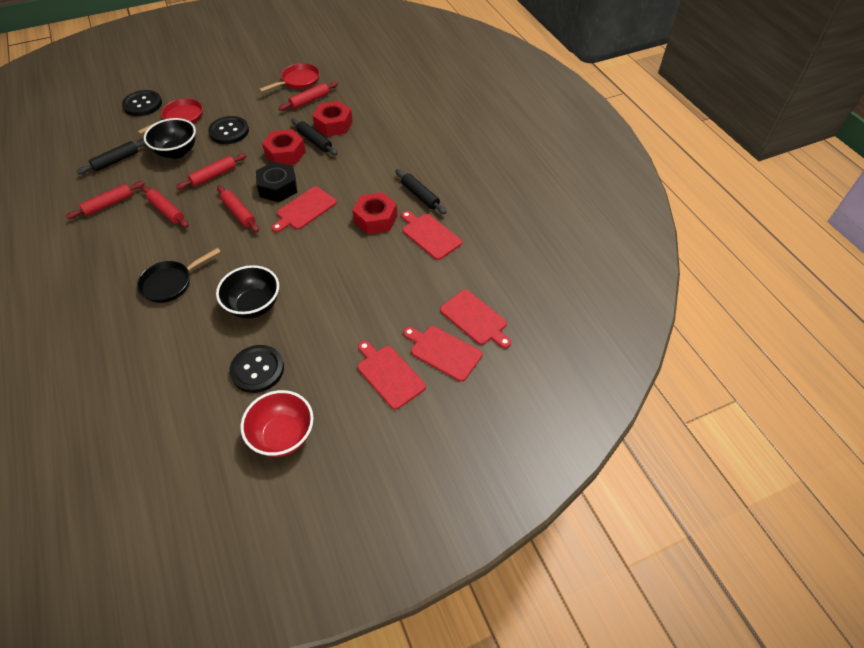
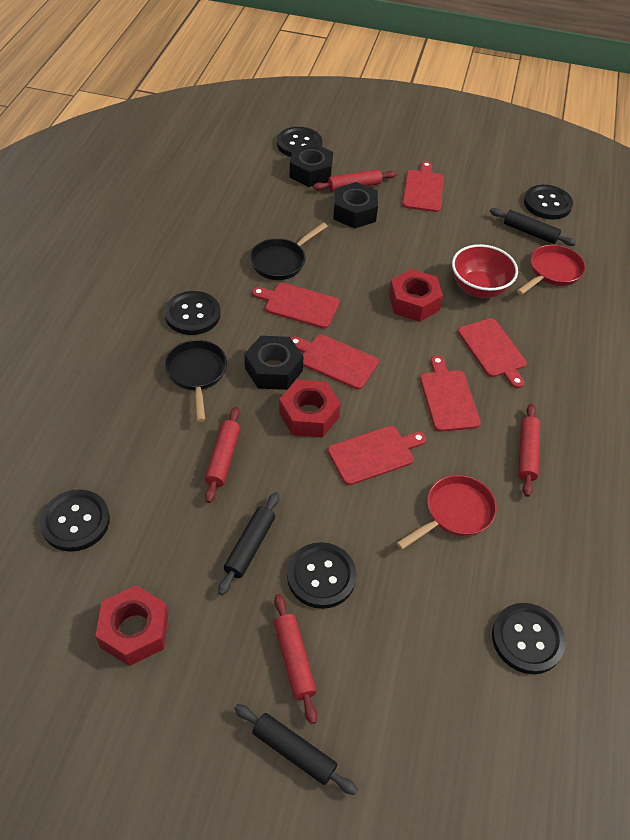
black bowl: 2 -> 0
black button: 3 -> 6
black nut: 1 -> 3
black pan: 1 -> 2
red cutting board: 5 -> 6
red rolling pin: 5 -> 4

